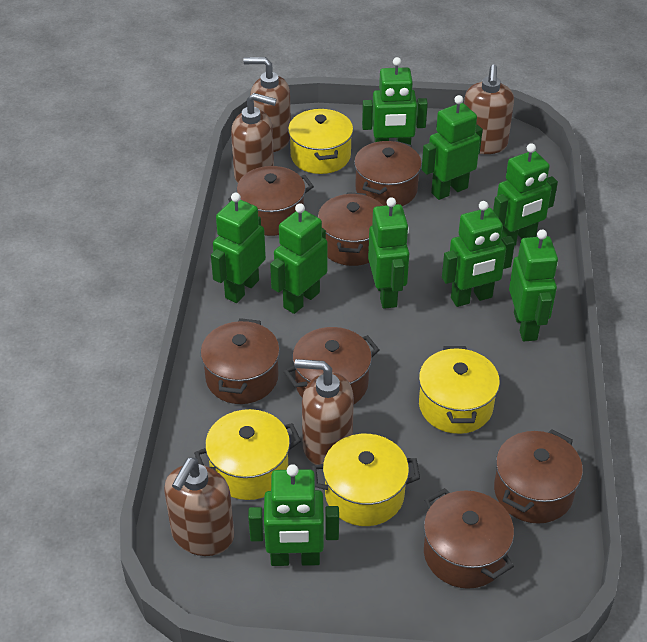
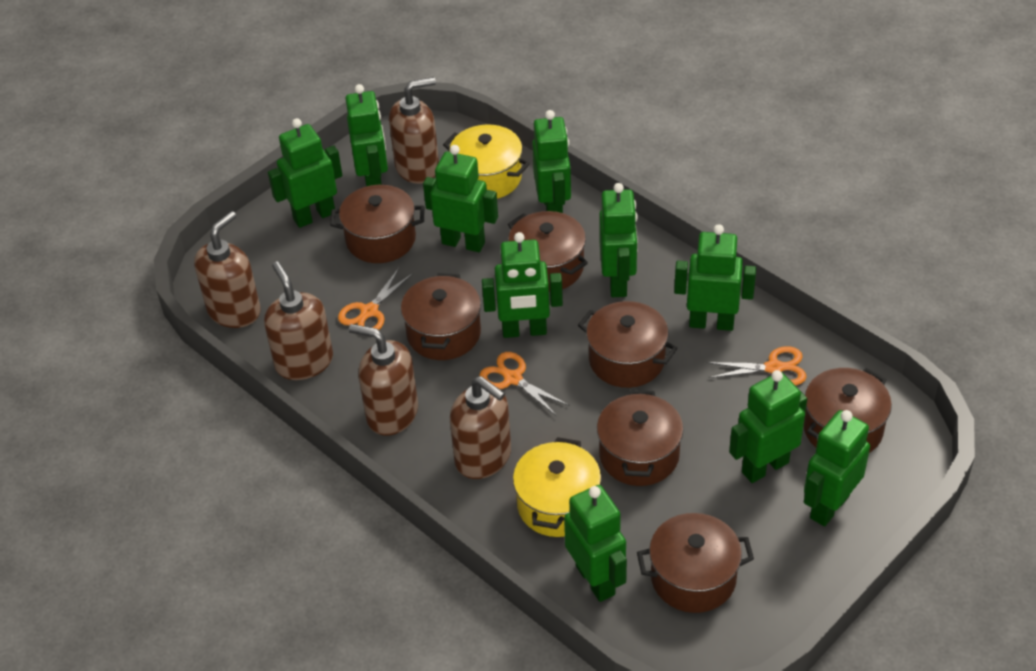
green robot: 9 -> 10
orange scissors: 0 -> 3
yellow pot: 4 -> 2

